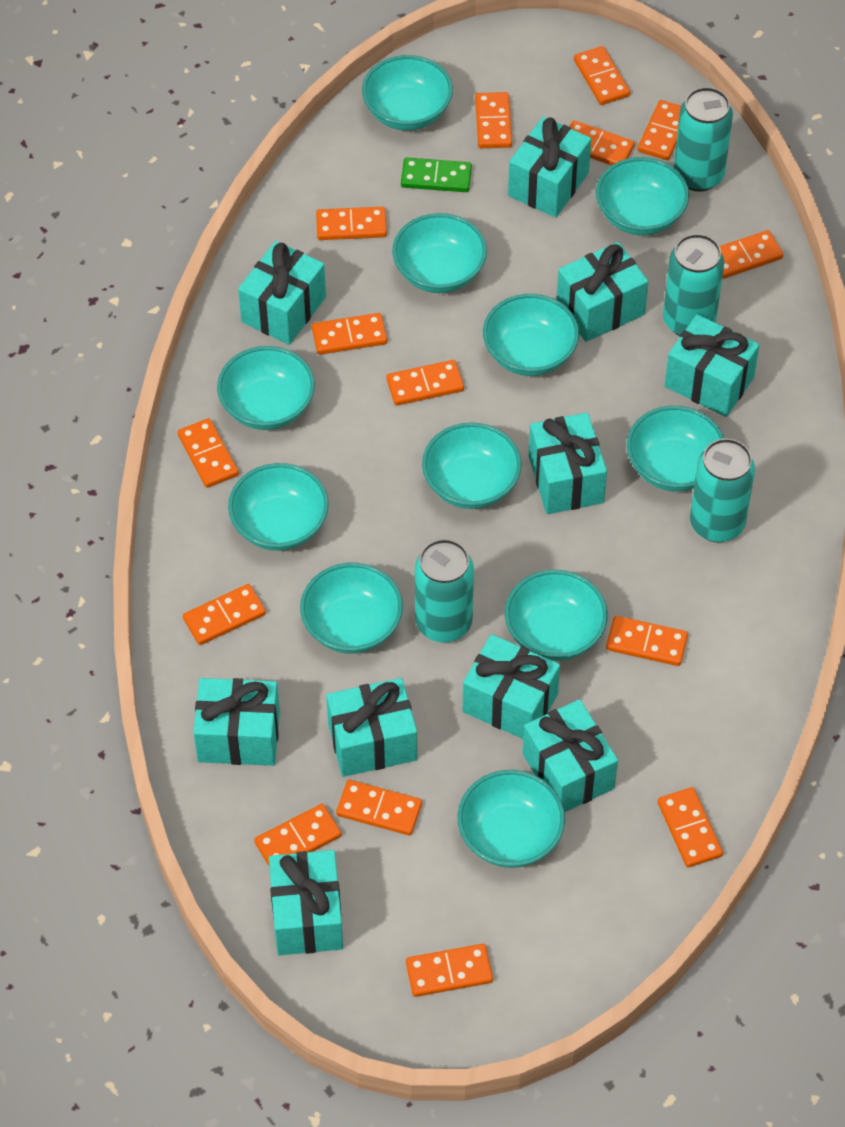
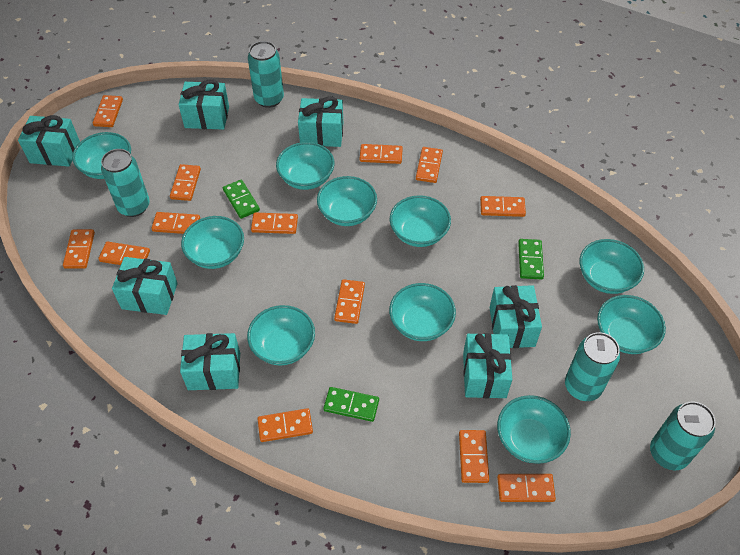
green domino: 1 -> 3
orange domino: 15 -> 13
turquoise bowl: 11 -> 10
turquoise gift: 10 -> 7

